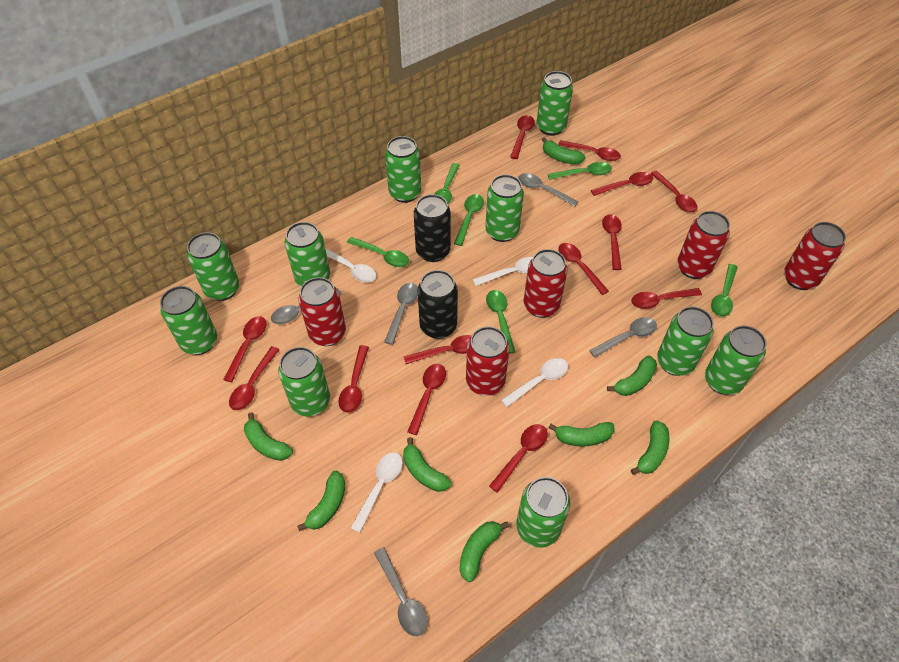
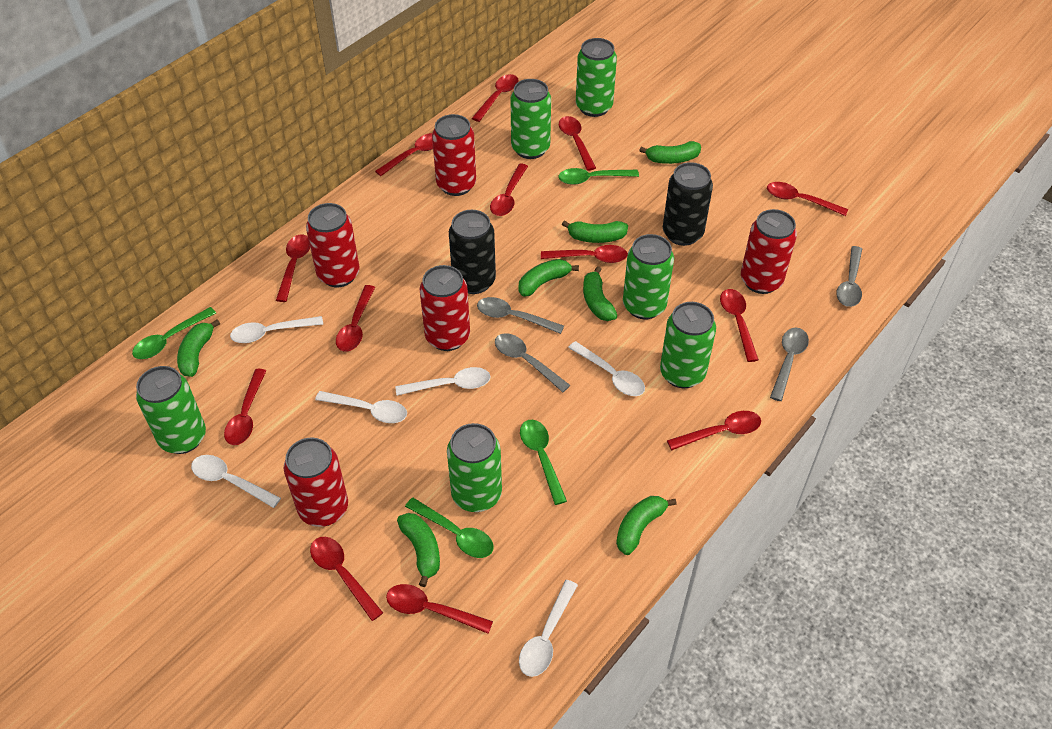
green banana: 8 -> 7
green can: 10 -> 6
green spoon: 6 -> 4
grey spoon: 5 -> 4
white spoon: 4 -> 6

